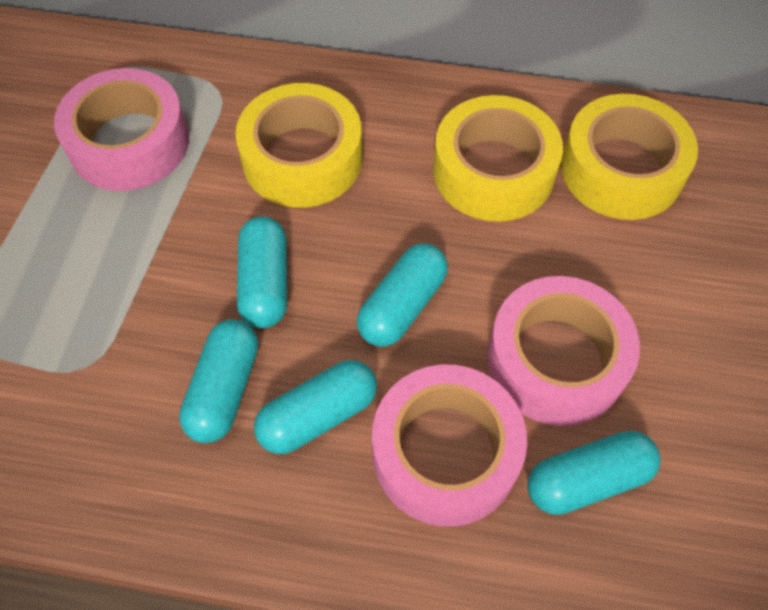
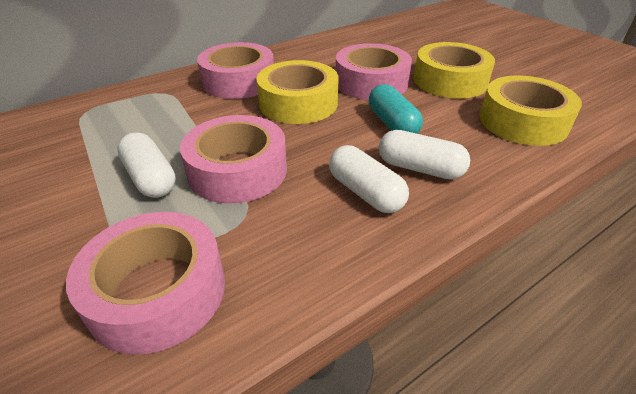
pink tape: 3 -> 4
turquoise capsule: 5 -> 1
white capsule: 0 -> 3

